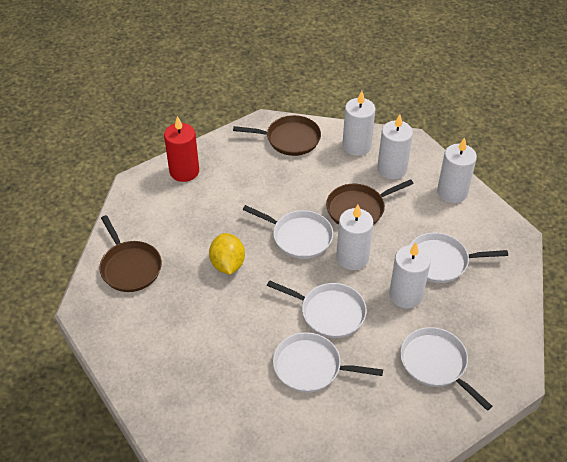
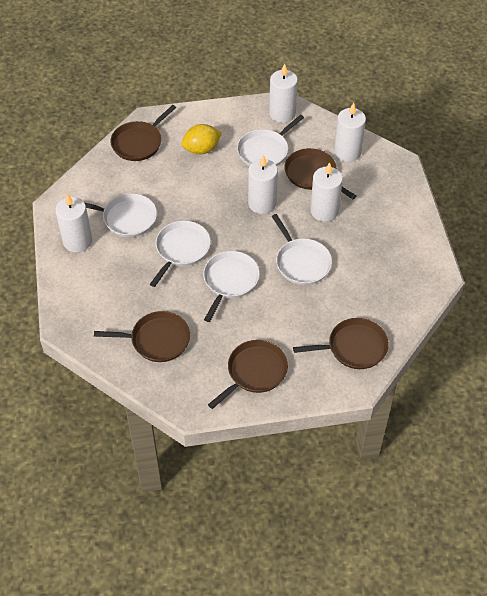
brown pan: 3 -> 5
red candle: 1 -> 0

